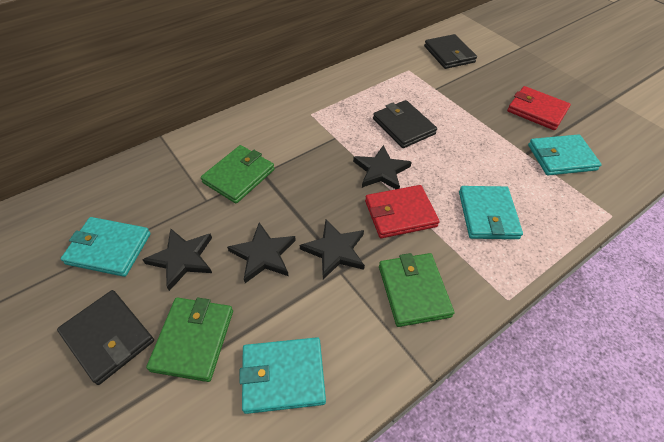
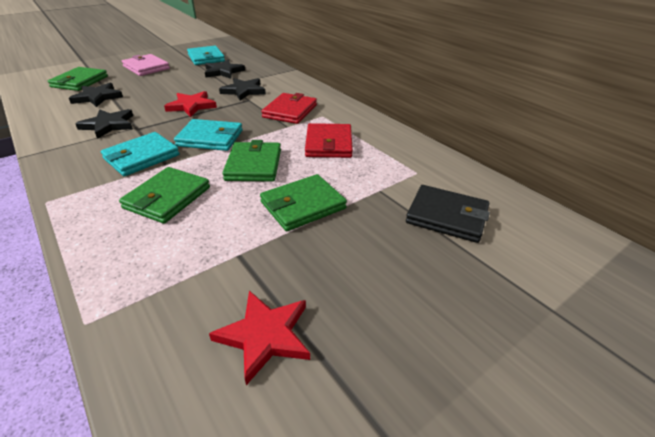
black wallet: 3 -> 1
green wallet: 3 -> 4
pink wallet: 0 -> 1
red star: 0 -> 2
turquoise wallet: 4 -> 3

